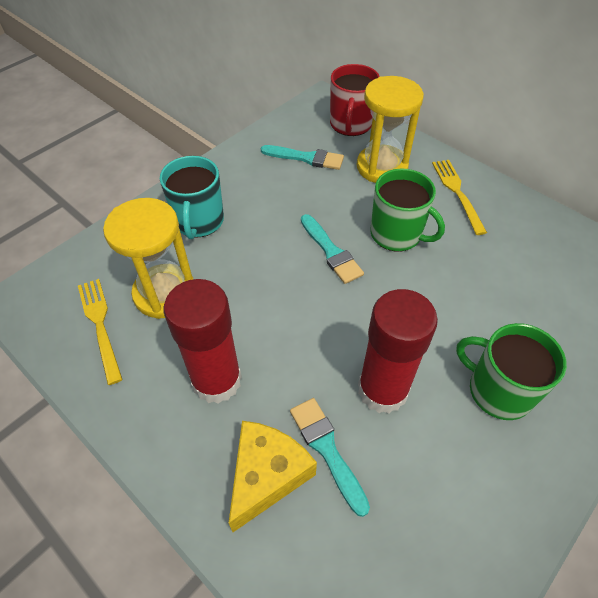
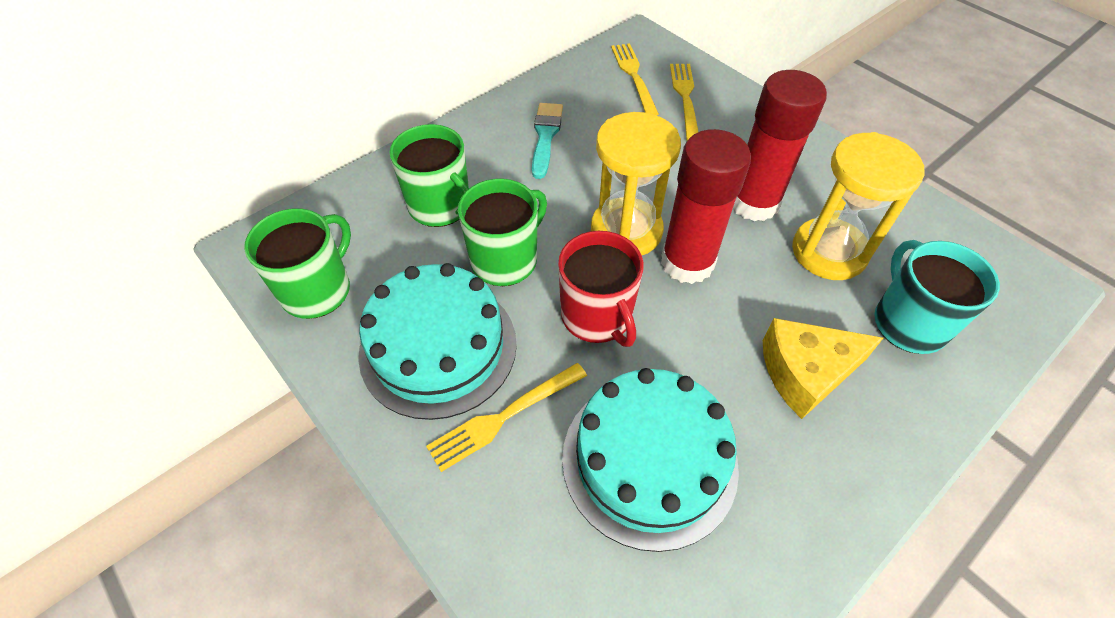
green mug: 2 -> 3
turquoise brush: 3 -> 1
turquoise cake: 0 -> 2
yellow fork: 2 -> 3

